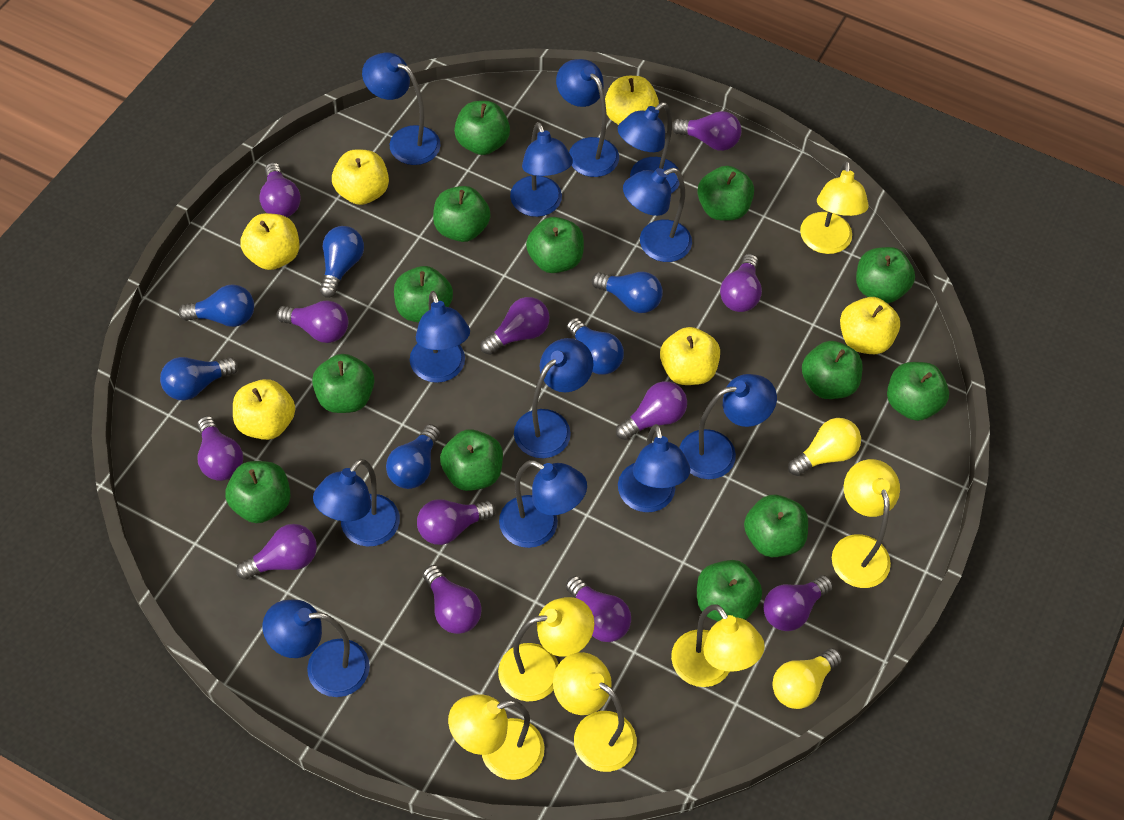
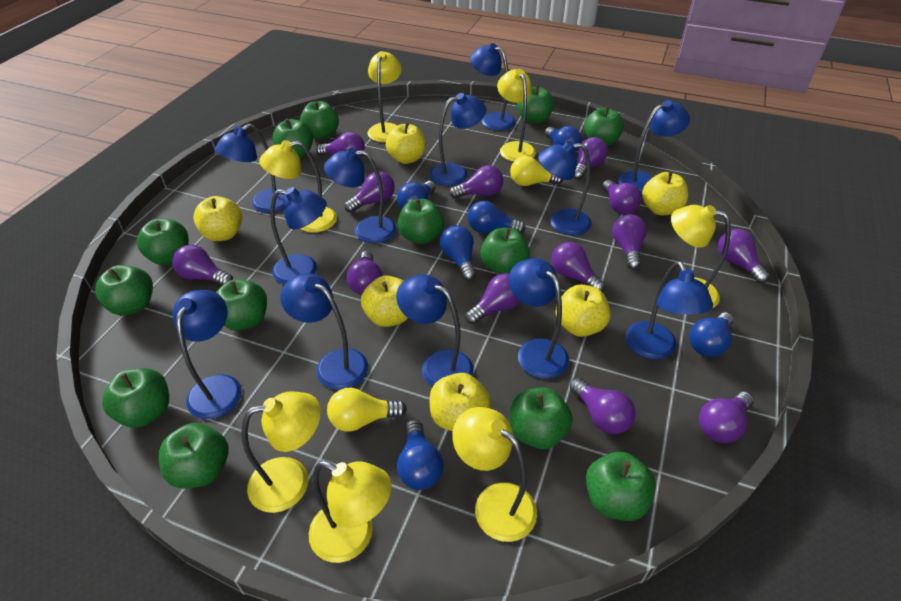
purple light bulb: 12 -> 13
yellow lamp: 6 -> 7

